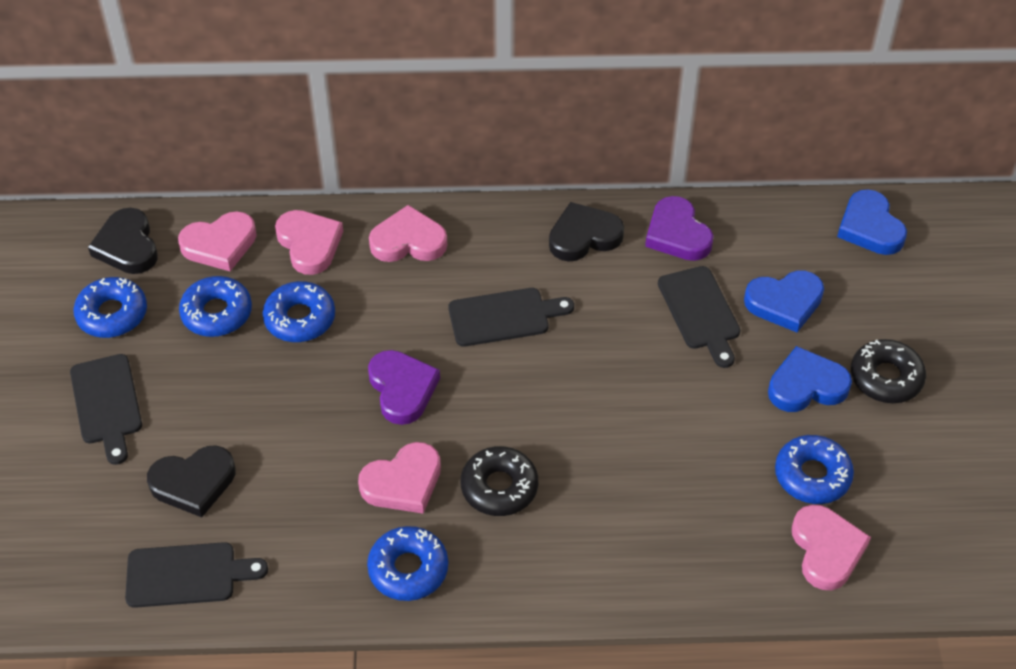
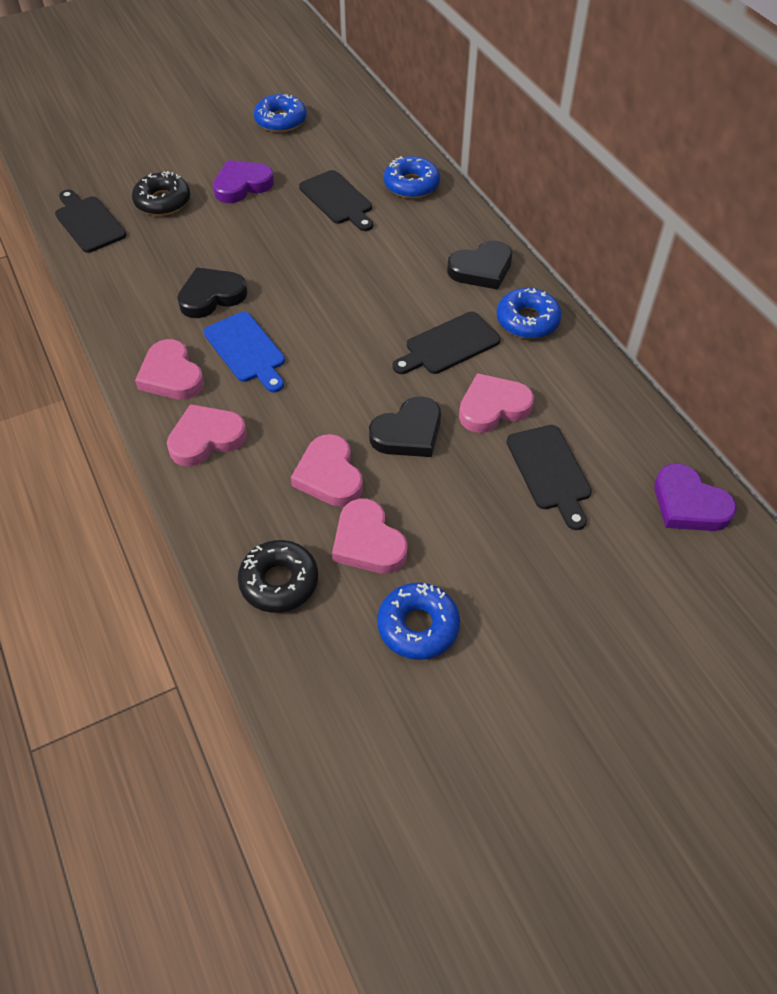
blue cutting board: 0 -> 1
blue donut: 5 -> 4
blue heart: 3 -> 0

